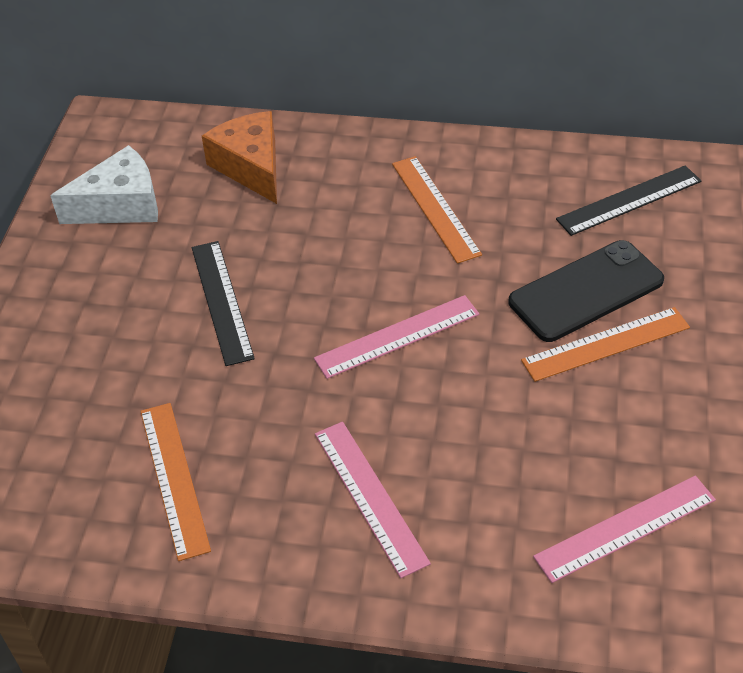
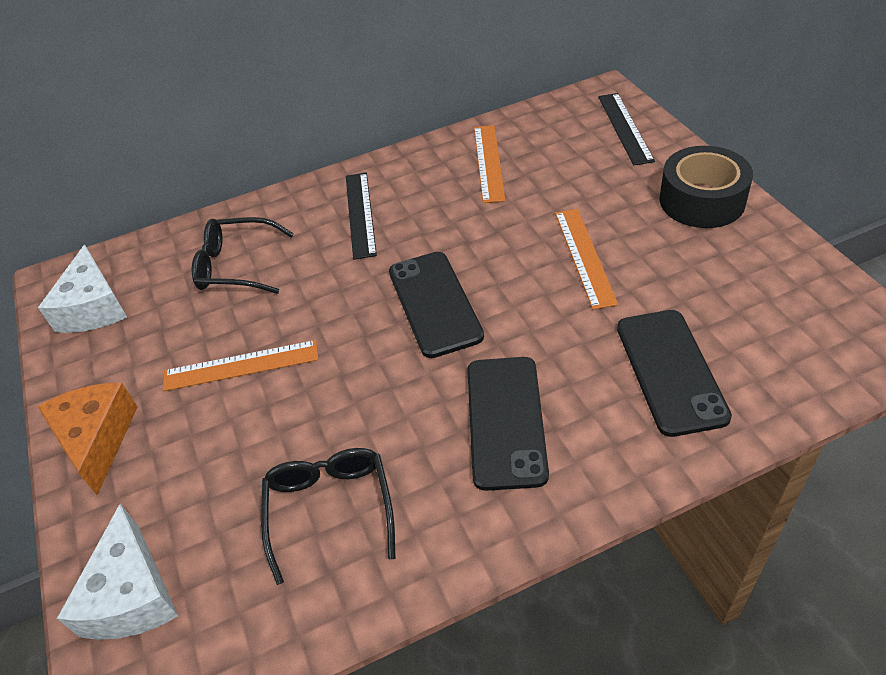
black glasses: 0 -> 2
black phone: 1 -> 3
black tape: 0 -> 1
pink ruler: 3 -> 0
white cheese: 1 -> 2

